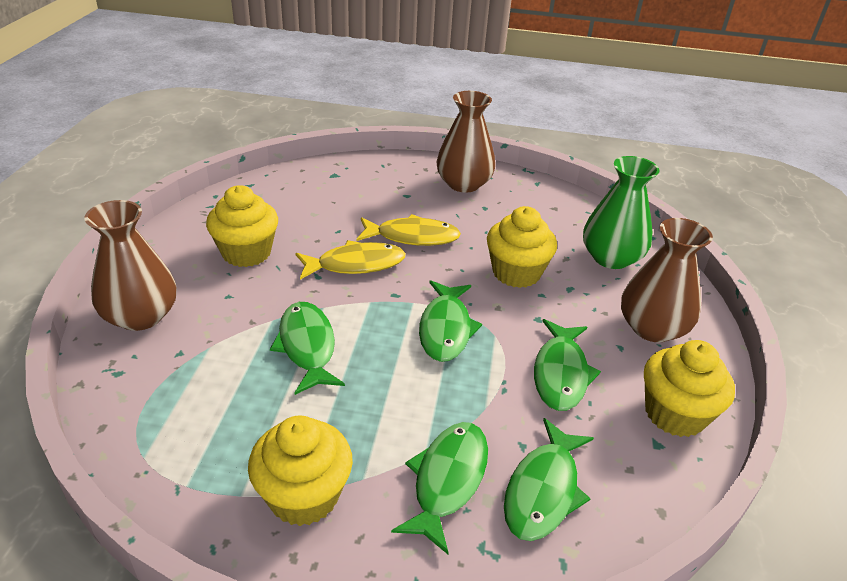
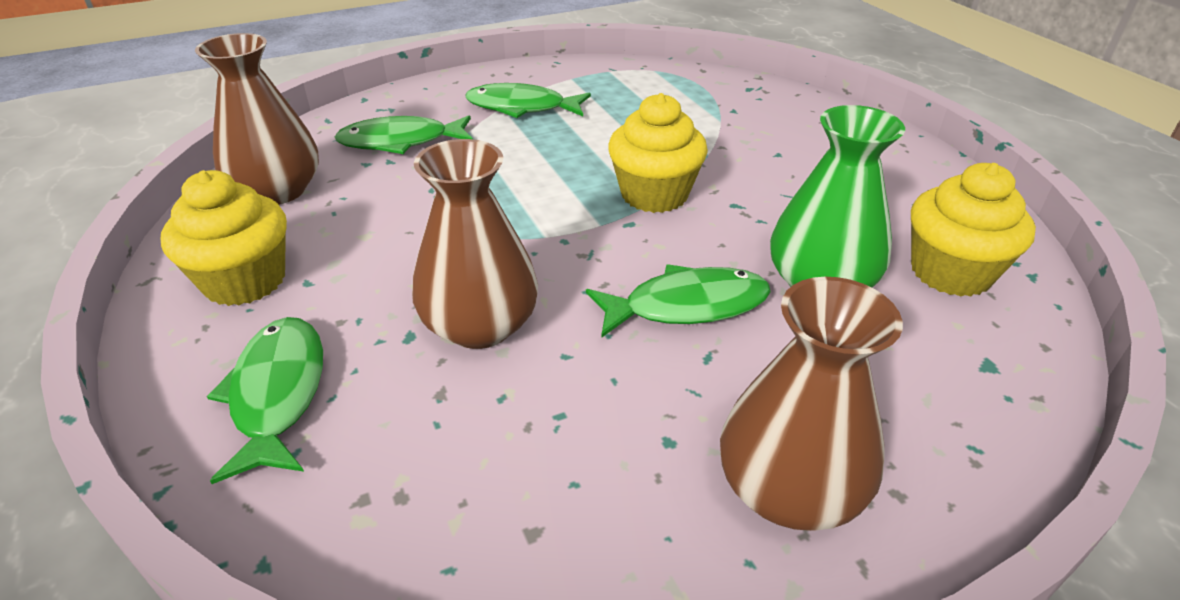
green fish: 5 -> 4
yellow cupcake: 4 -> 3
yellow fish: 2 -> 0

